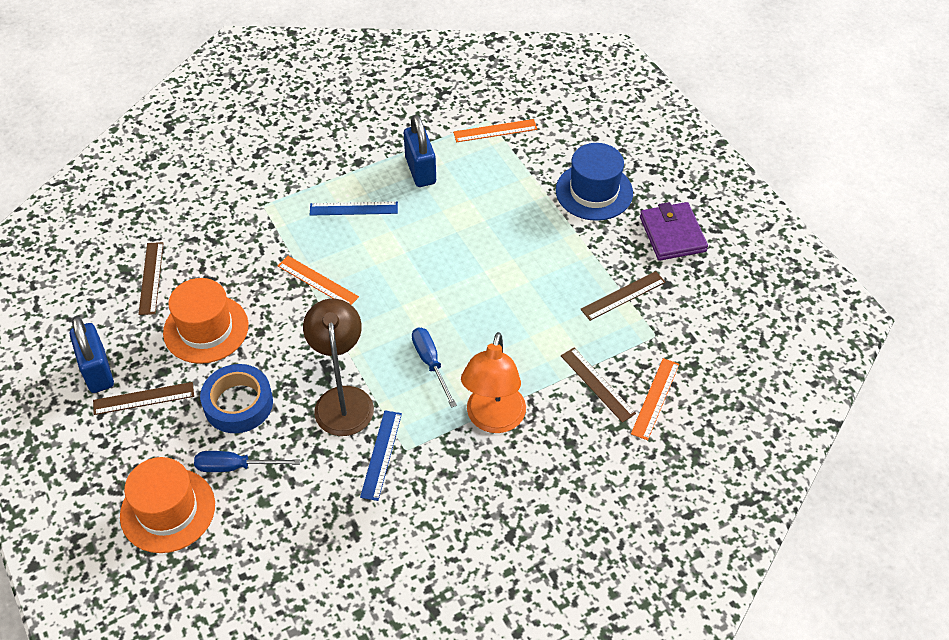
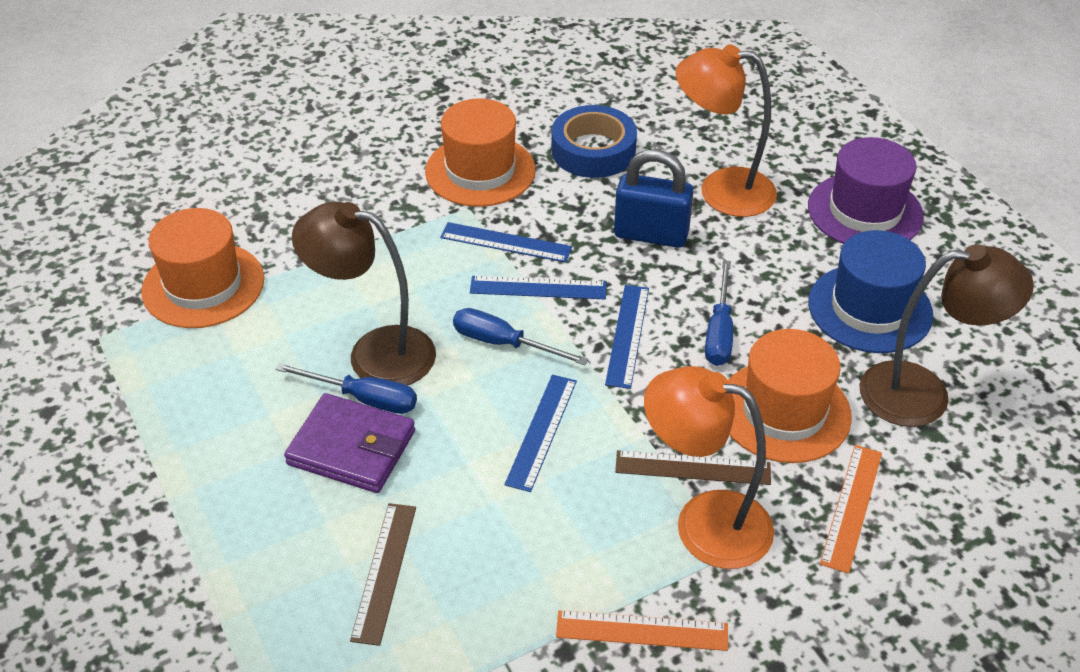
blue padlock: 2 -> 1
blue ruler: 2 -> 4
blue screwdriver: 2 -> 3
brown lamp: 1 -> 2
brown ruler: 4 -> 2
orange hat: 2 -> 3
orange lamp: 1 -> 2
orange ruler: 3 -> 2
purple hat: 0 -> 1

